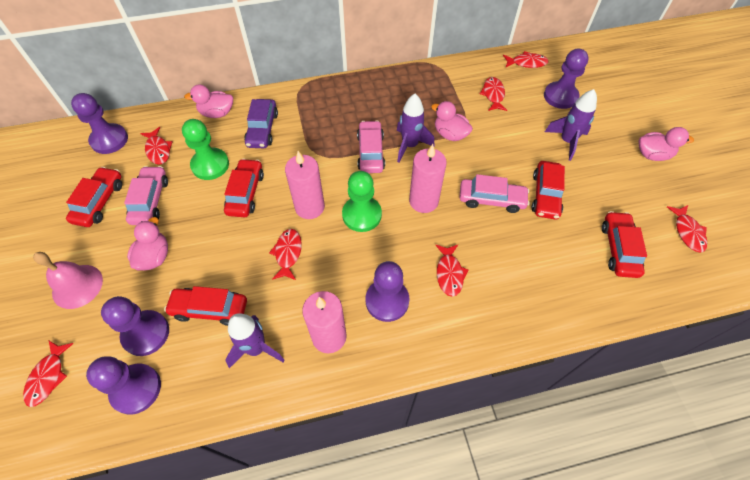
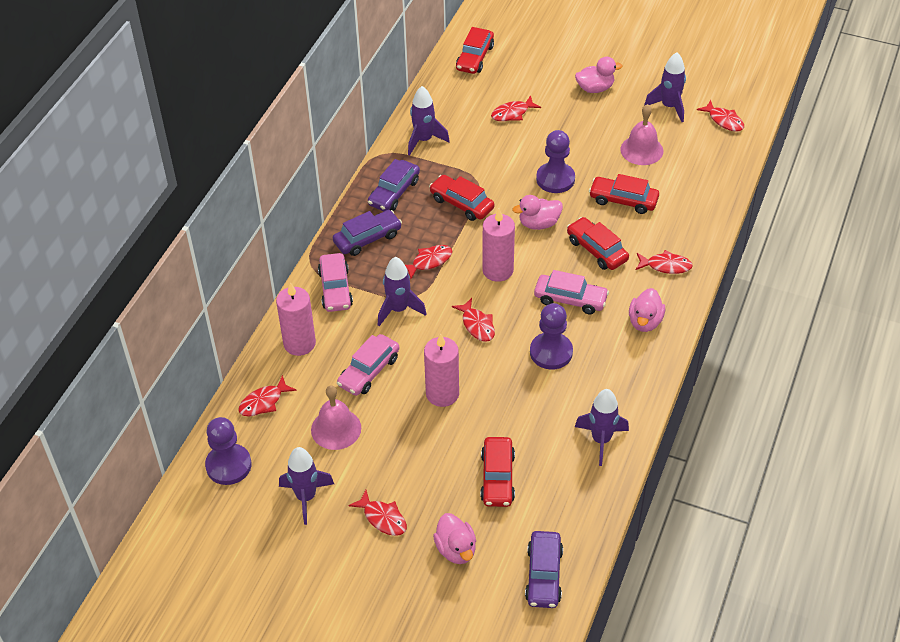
green pawn: 2 -> 0
pink bell: 1 -> 2
purple car: 1 -> 3
purple pawn: 5 -> 3
purple rocket: 3 -> 5

